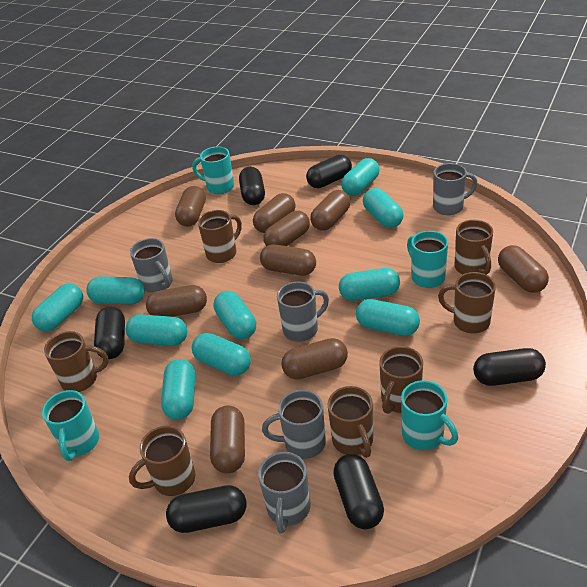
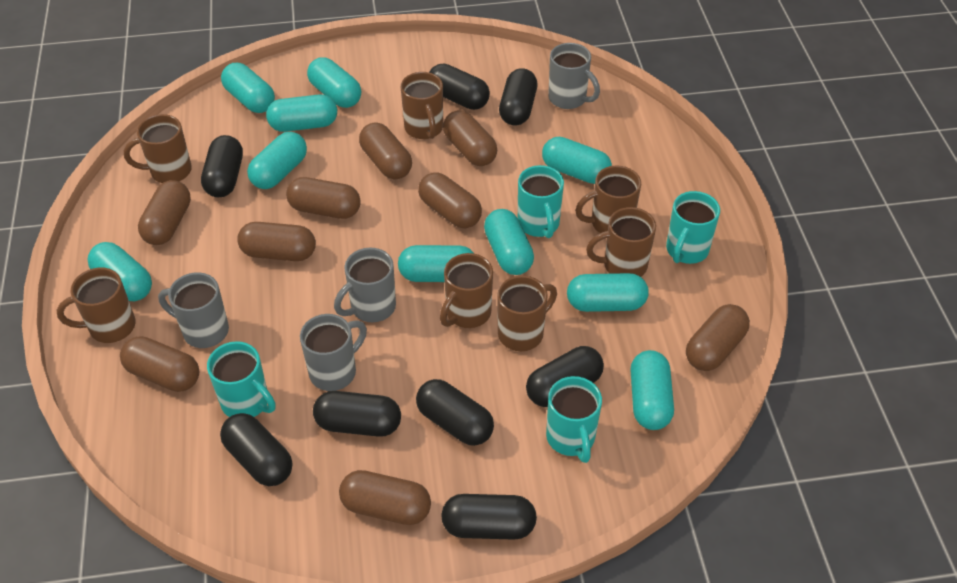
black capsule: 6 -> 8
grey mug: 5 -> 4

